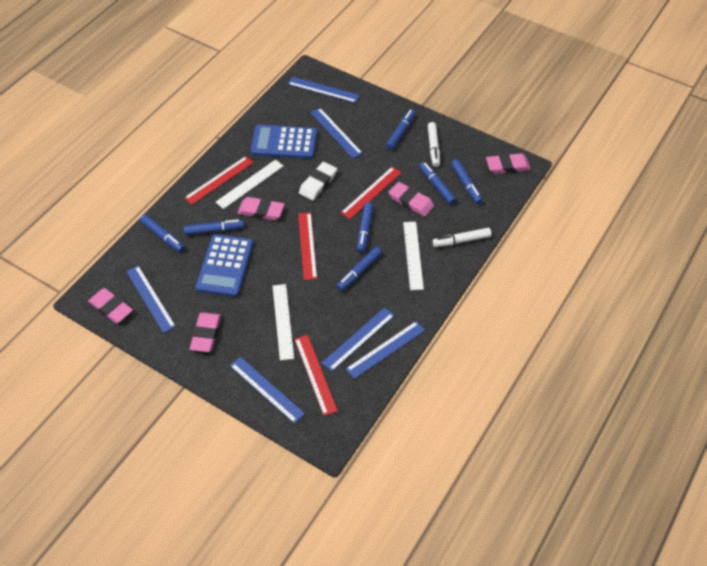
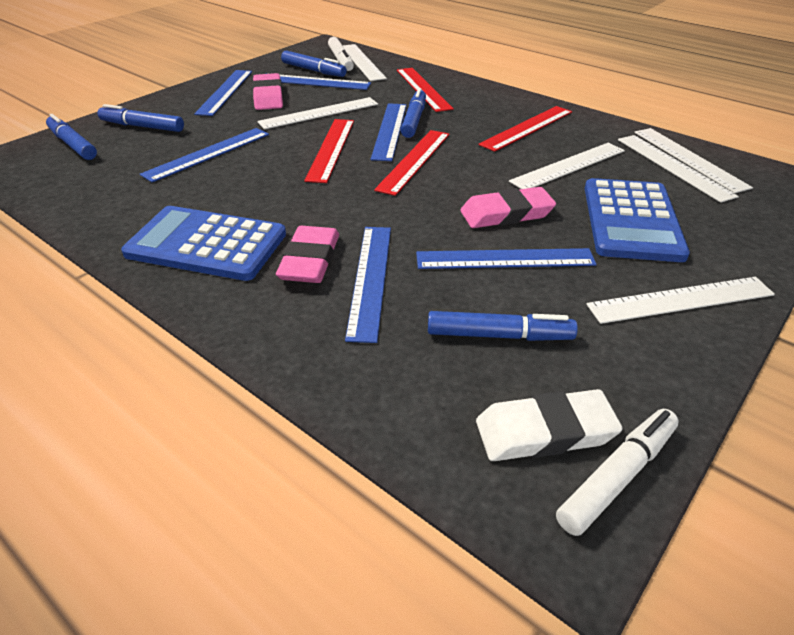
blue marker: 7 -> 5
pink eraser: 5 -> 3
white ruler: 3 -> 6

